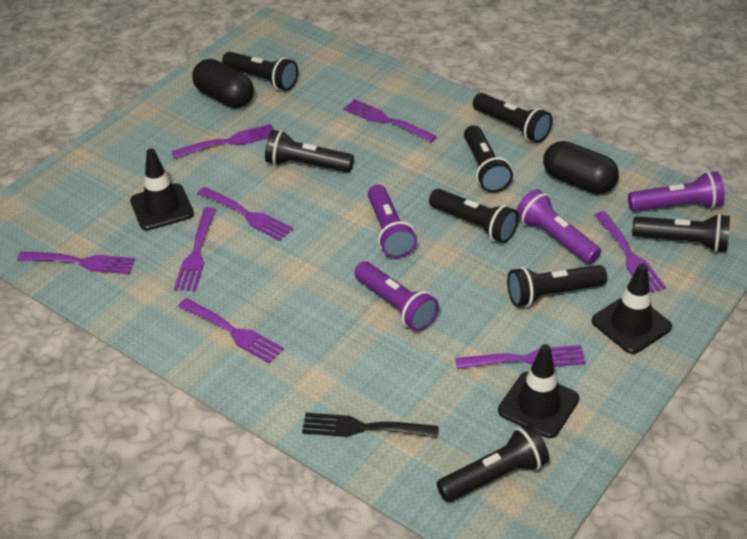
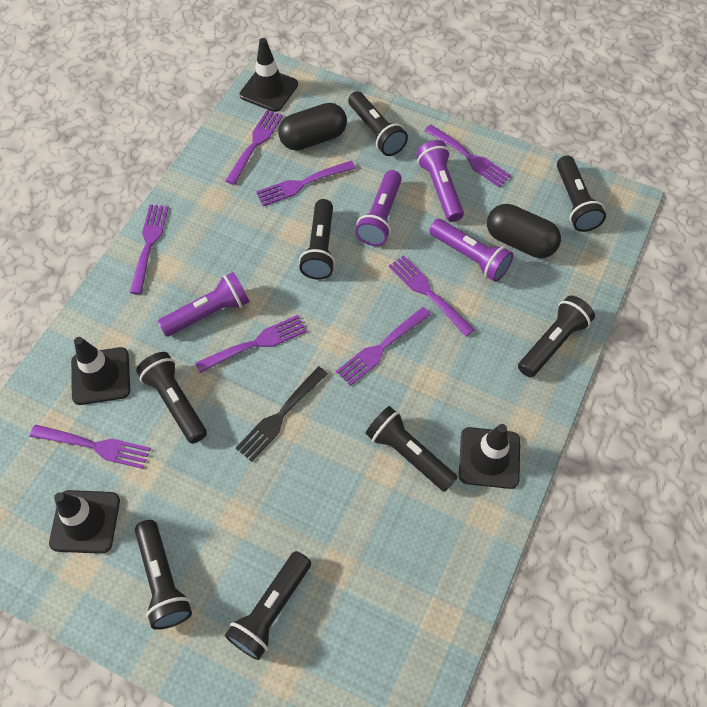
black traffic cone: 3 -> 4

